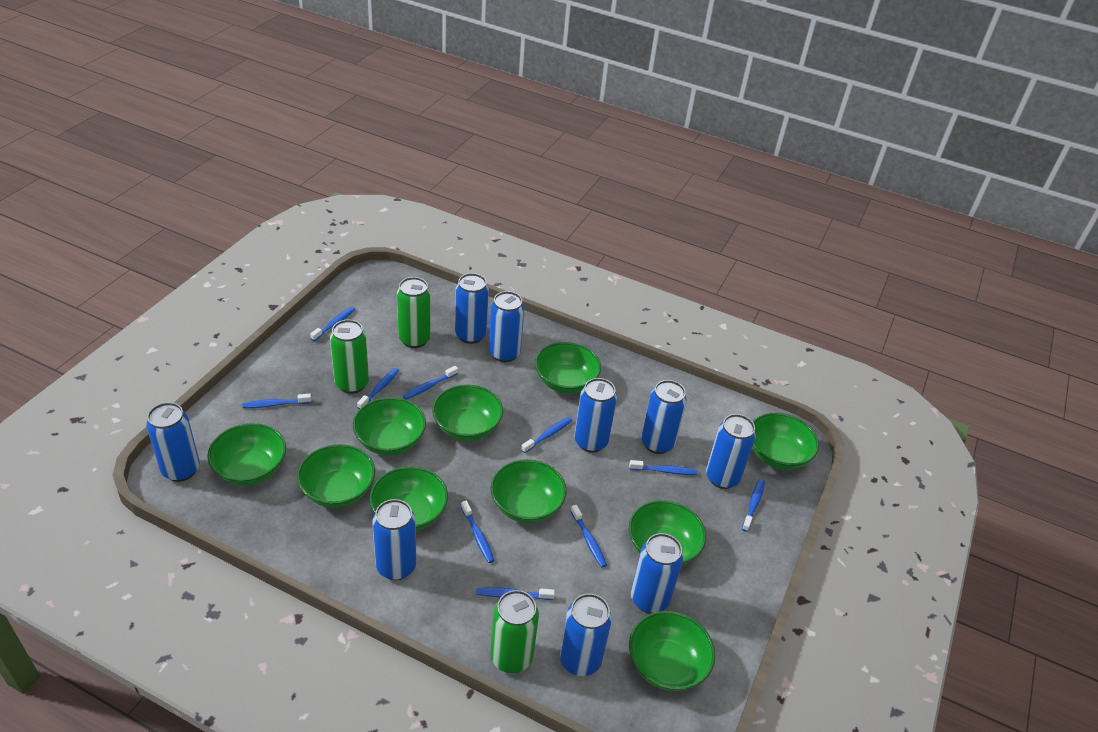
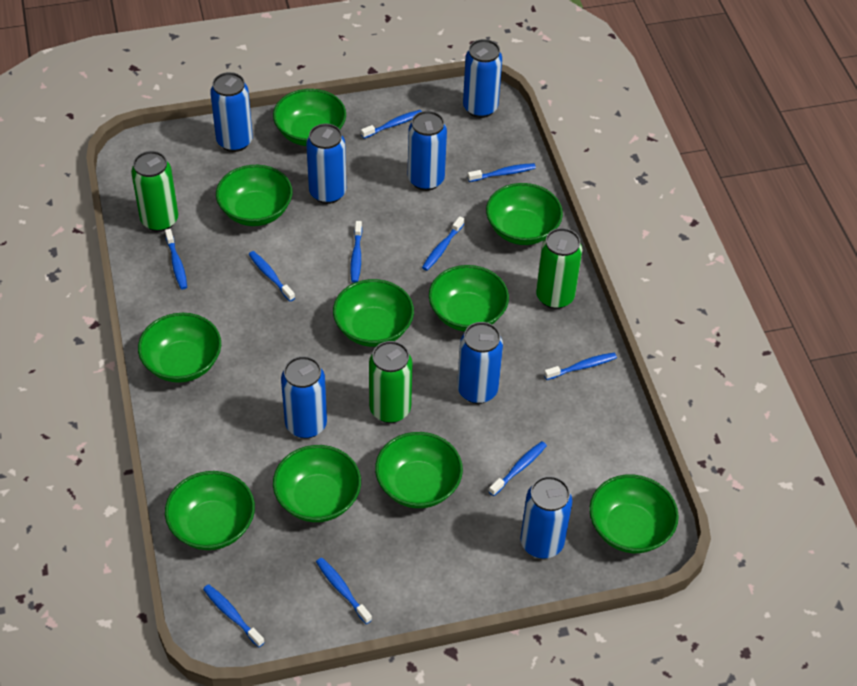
blue can: 9 -> 7

